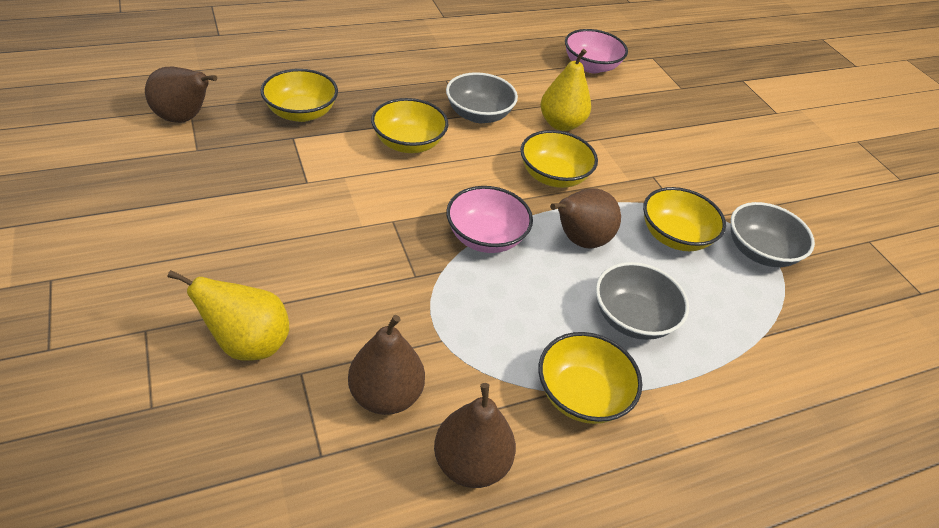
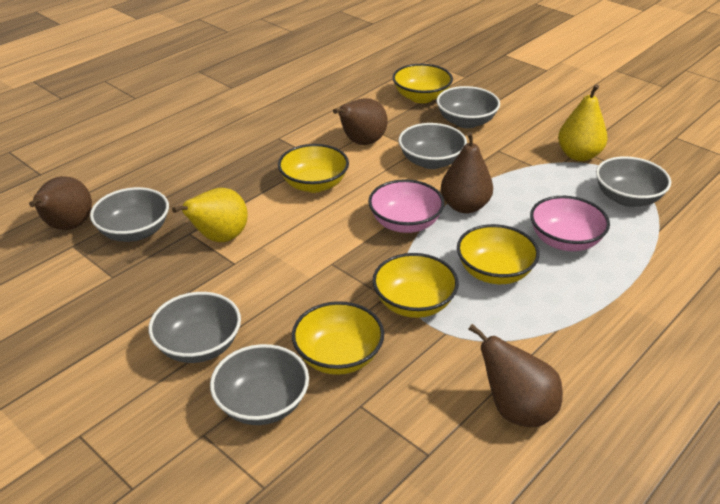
grey bowl: 3 -> 6

